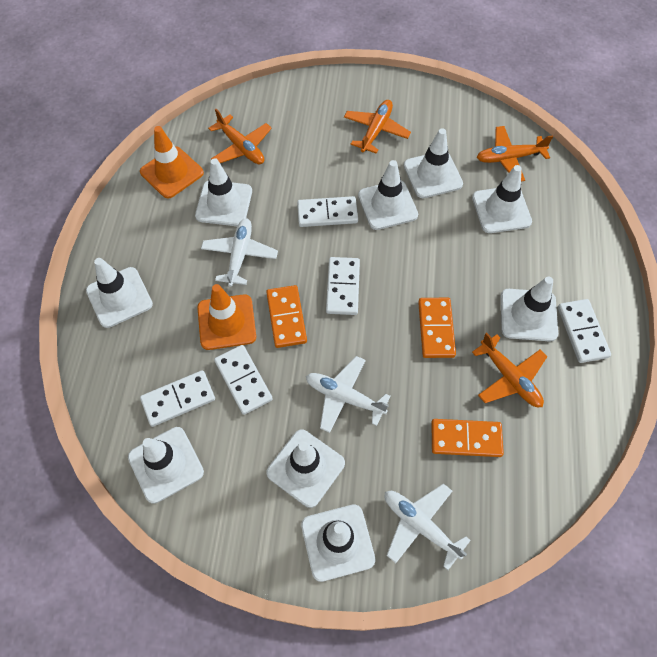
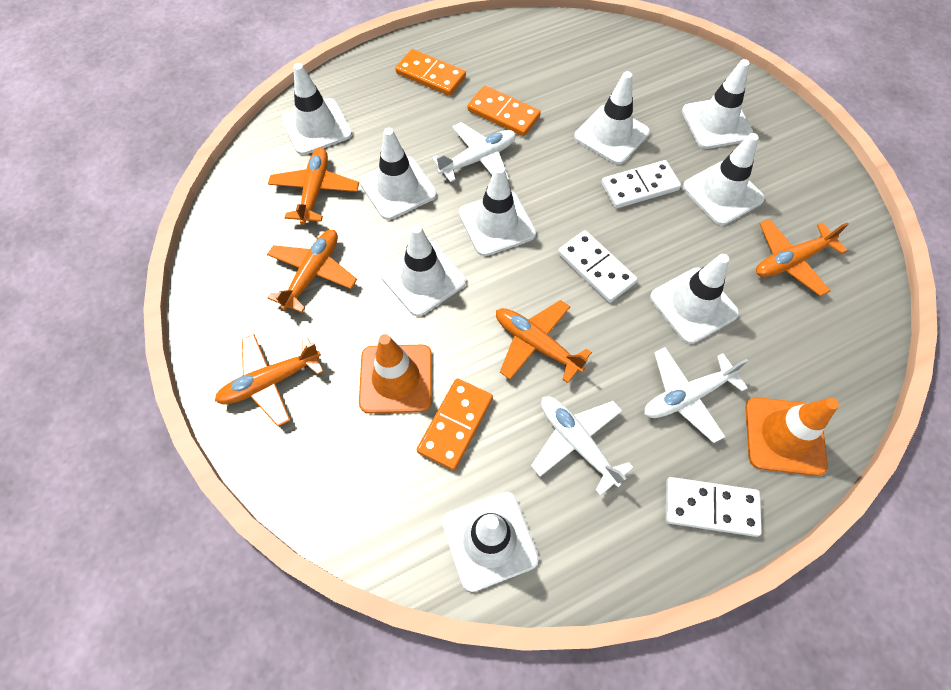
orange plane: 4 -> 5
white domino: 5 -> 3

